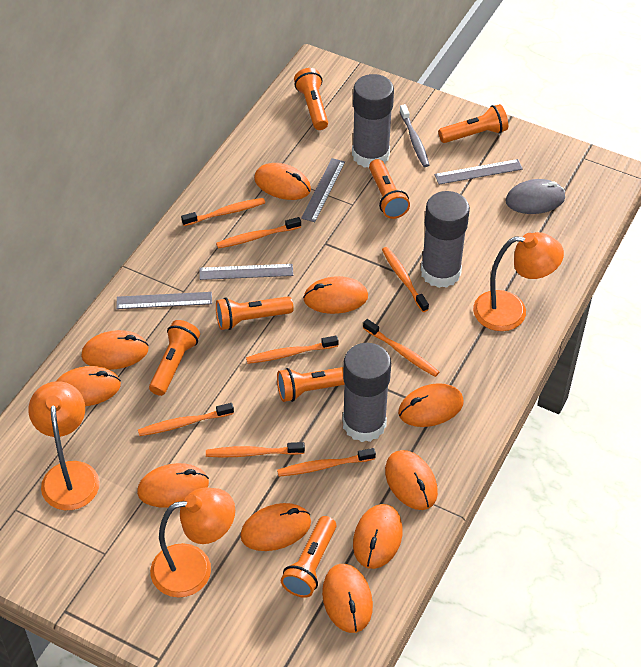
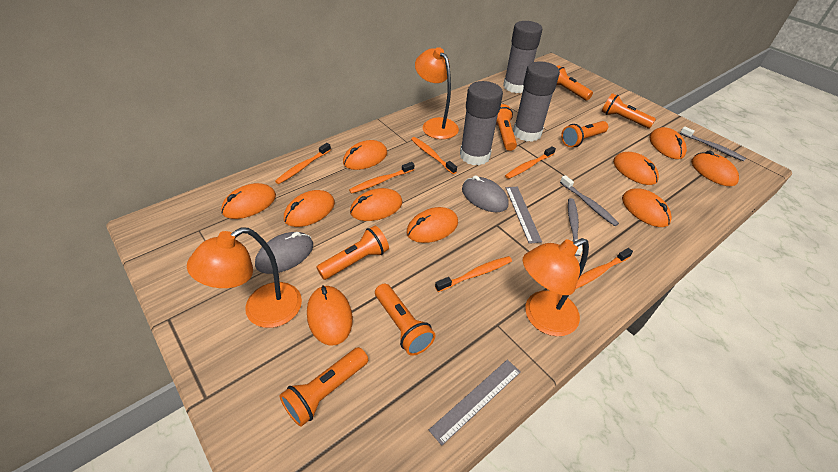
grey mouse: 1 -> 2
grey ruler: 4 -> 2
grey toothbrush: 1 -> 3
orange toothbrush: 8 -> 6

